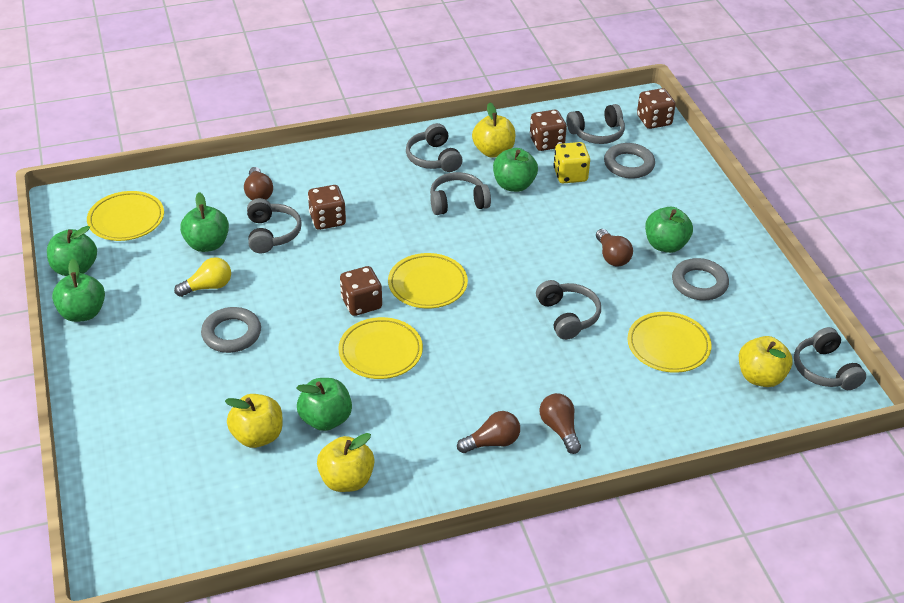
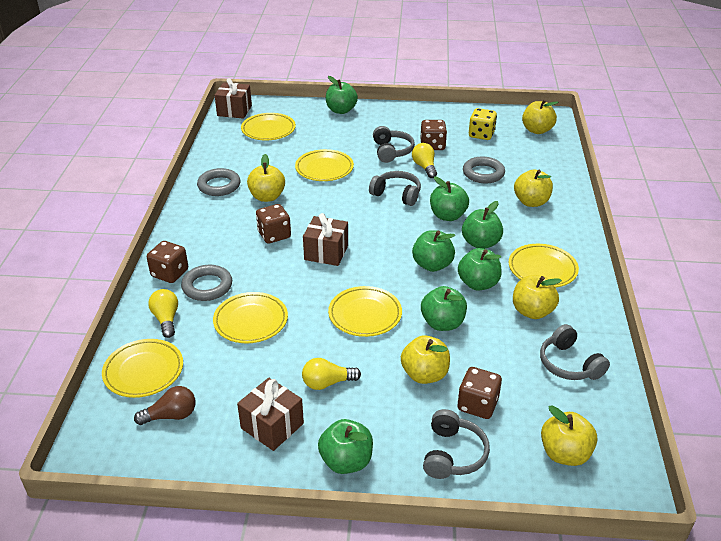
brown gift: 0 -> 3
brown light bulb: 4 -> 1
green apple: 6 -> 7
grey headphones: 6 -> 4
yellow apple: 4 -> 6
yellow light bulb: 1 -> 3
yellow plate: 4 -> 6

